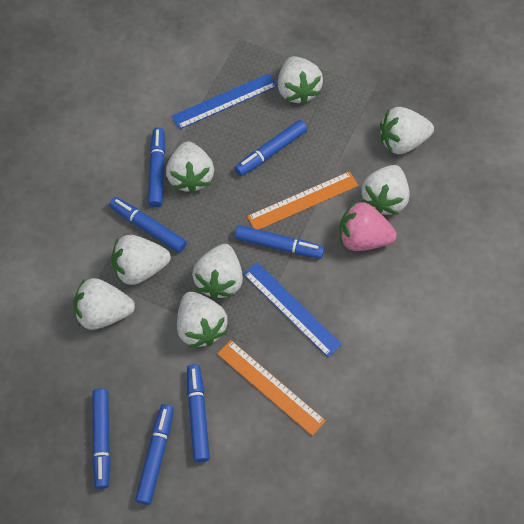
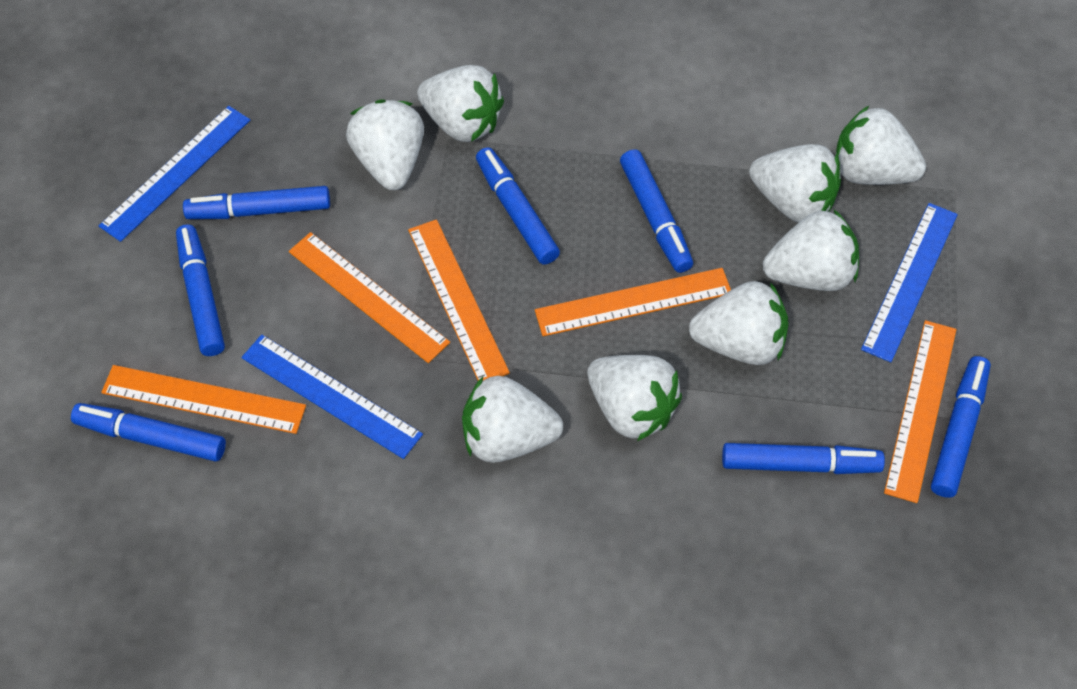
blue ruler: 2 -> 3
orange ruler: 2 -> 5
pink strawberry: 1 -> 0

